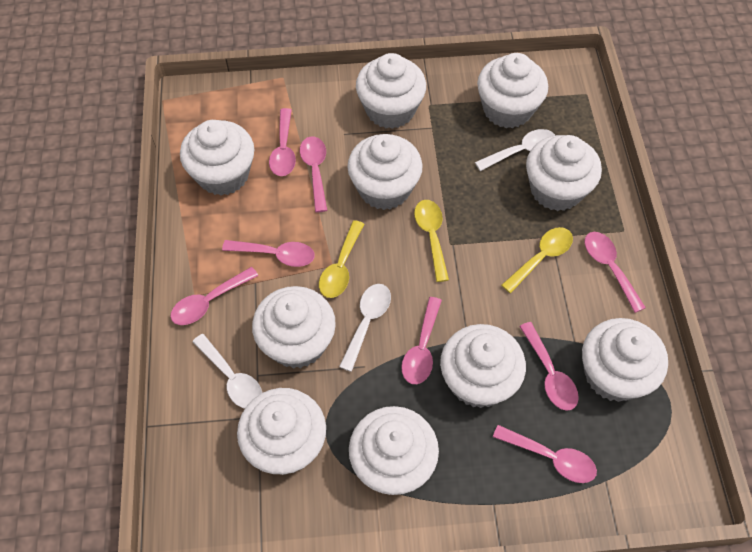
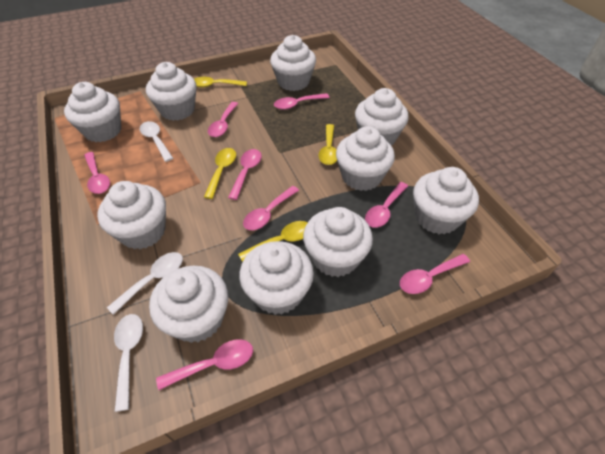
yellow spoon: 3 -> 4

